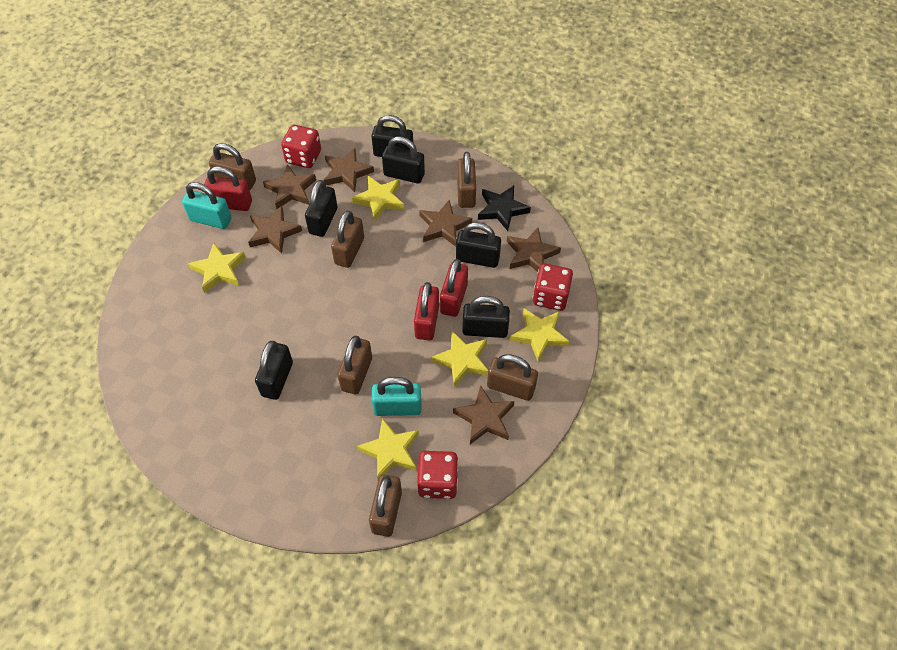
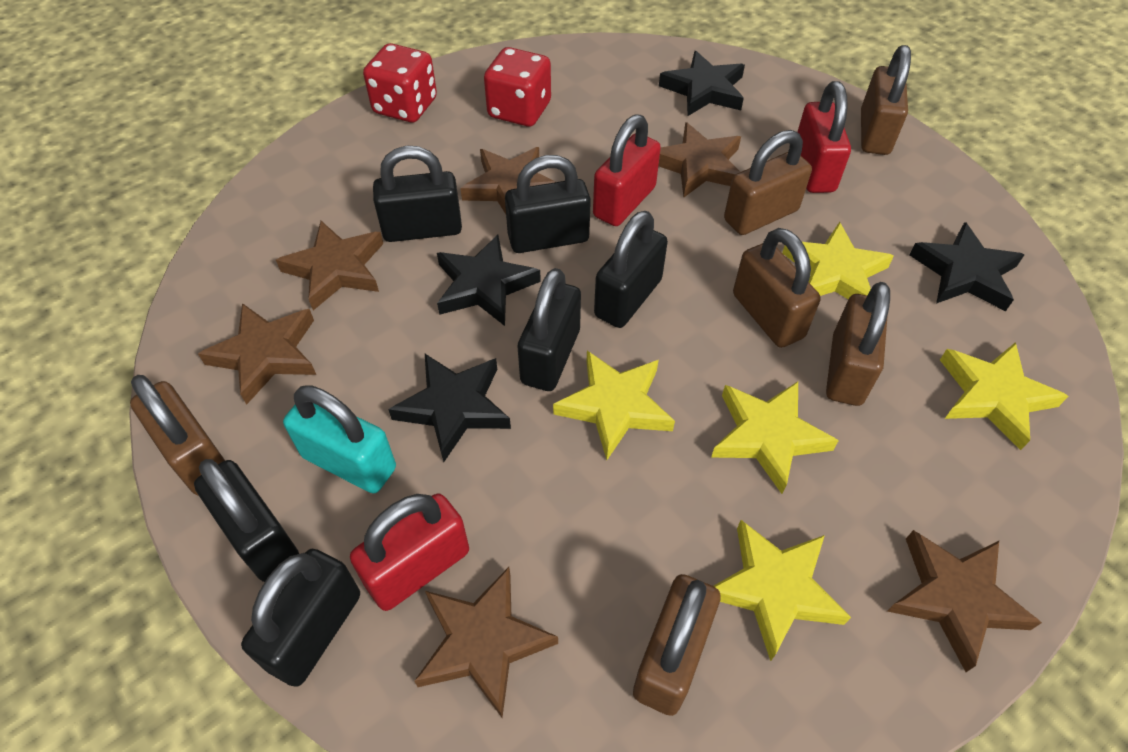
black star: 1 -> 4
red dice: 3 -> 2
turquoise padlock: 2 -> 1

